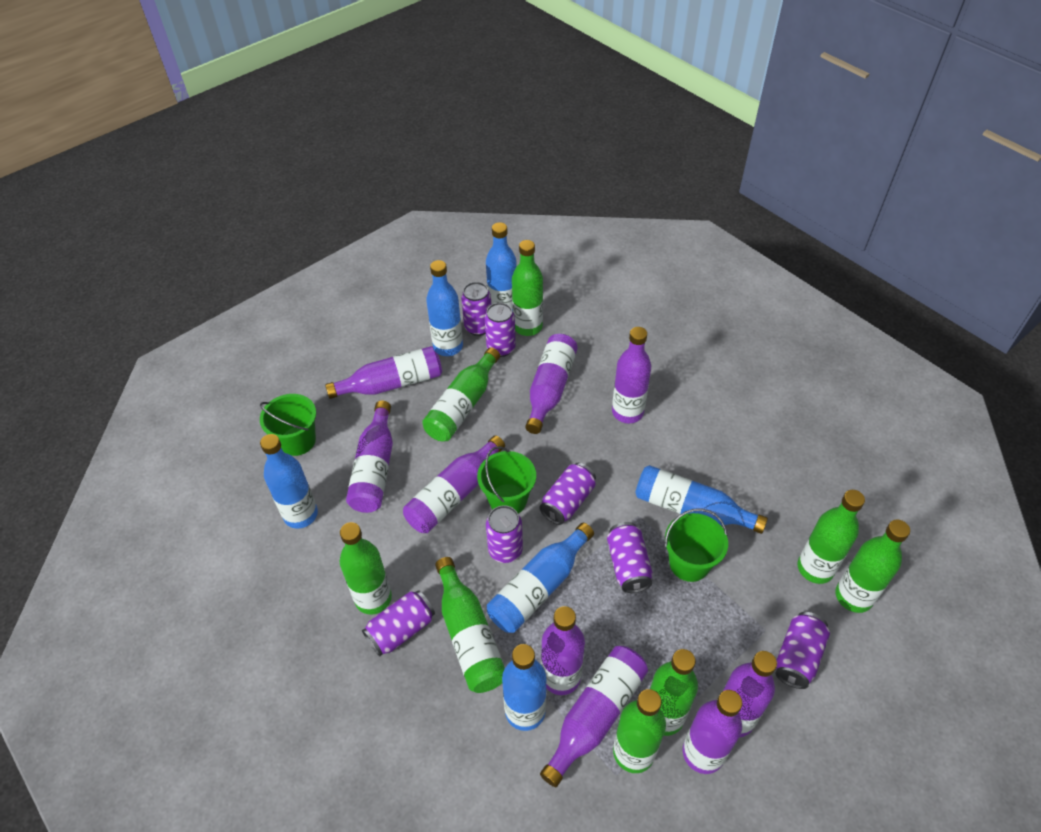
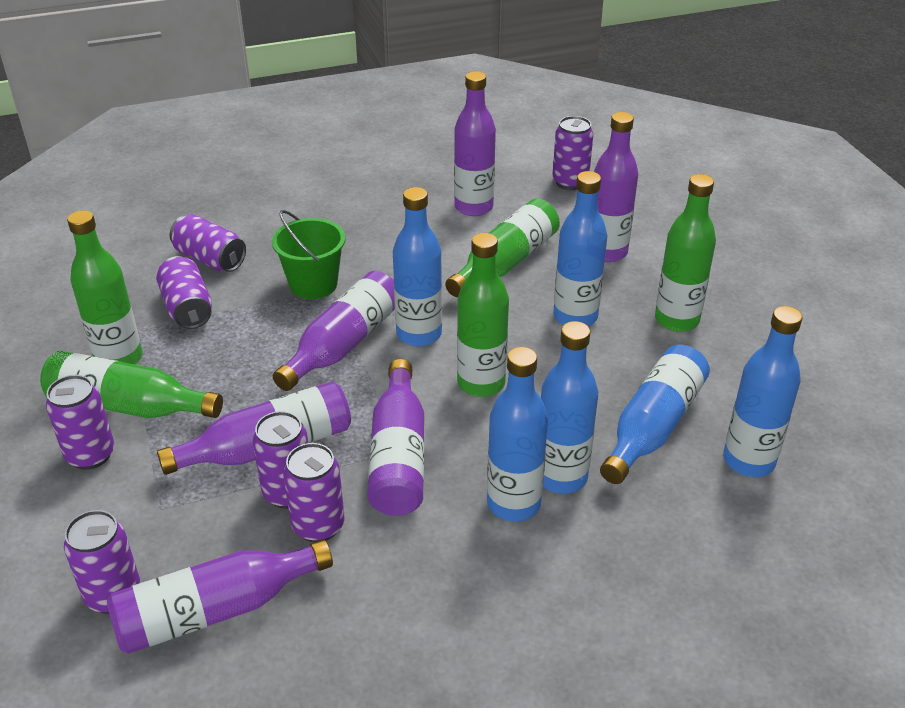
green bottle: 8 -> 5
green bucket: 3 -> 1
purple bottle: 9 -> 6

